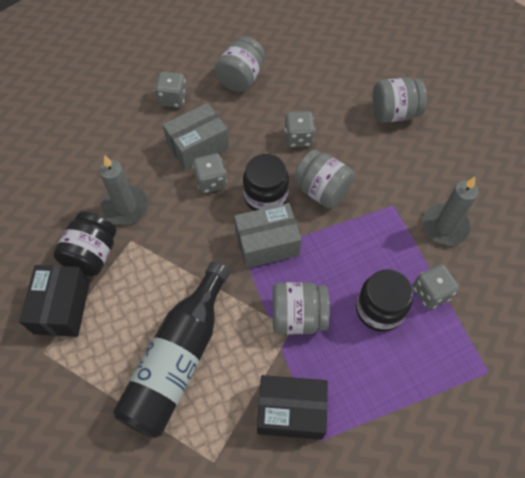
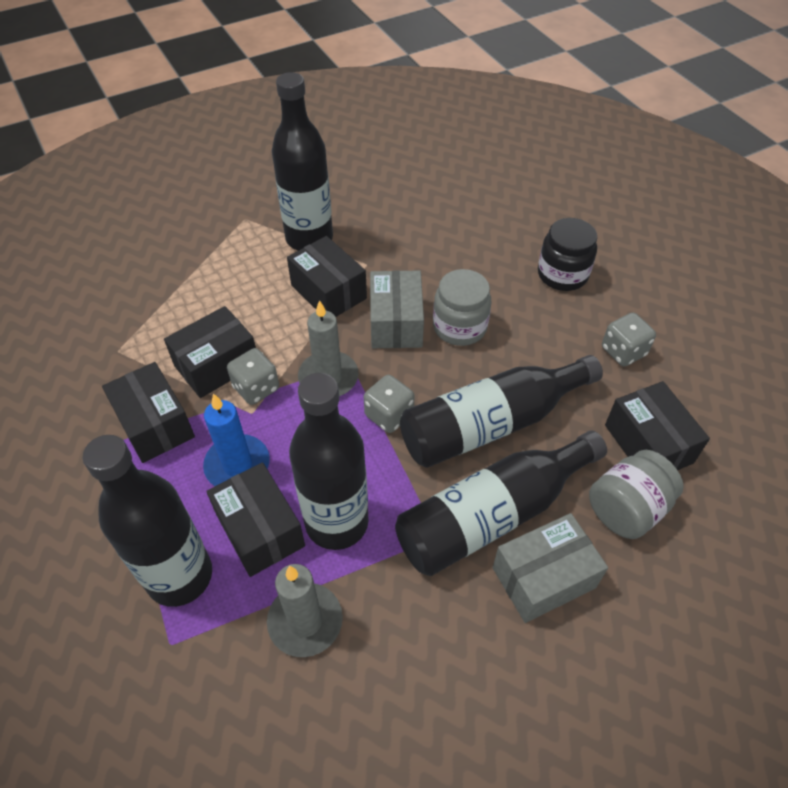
black bottle: 1 -> 5
black box: 2 -> 5
black jar: 3 -> 1
blue candle: 0 -> 1
grey dice: 4 -> 3
grey jar: 4 -> 2

